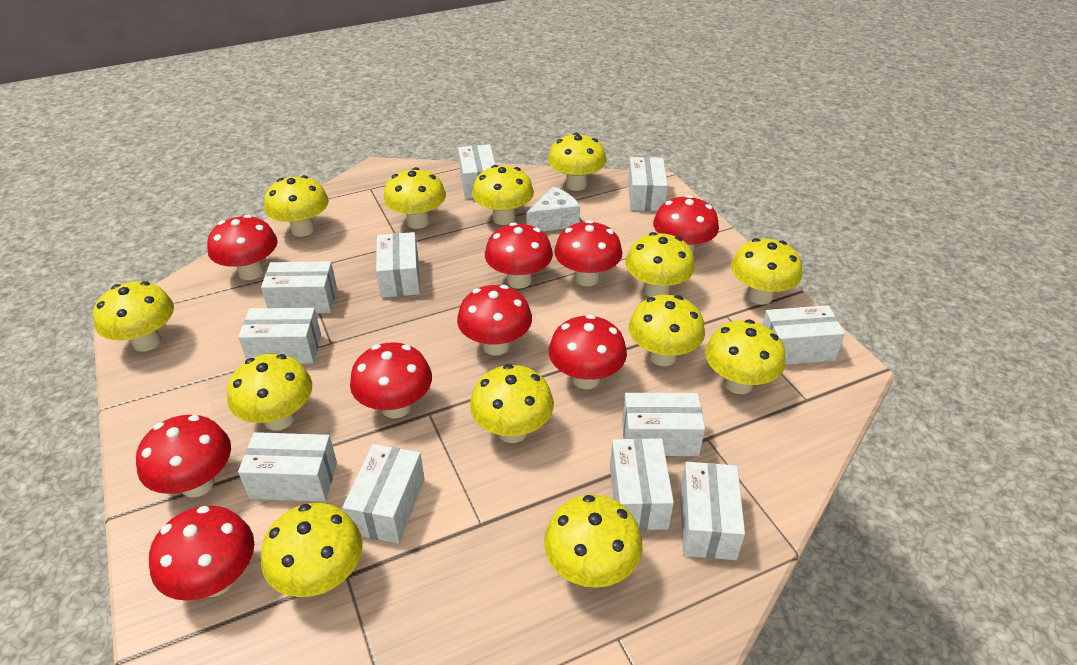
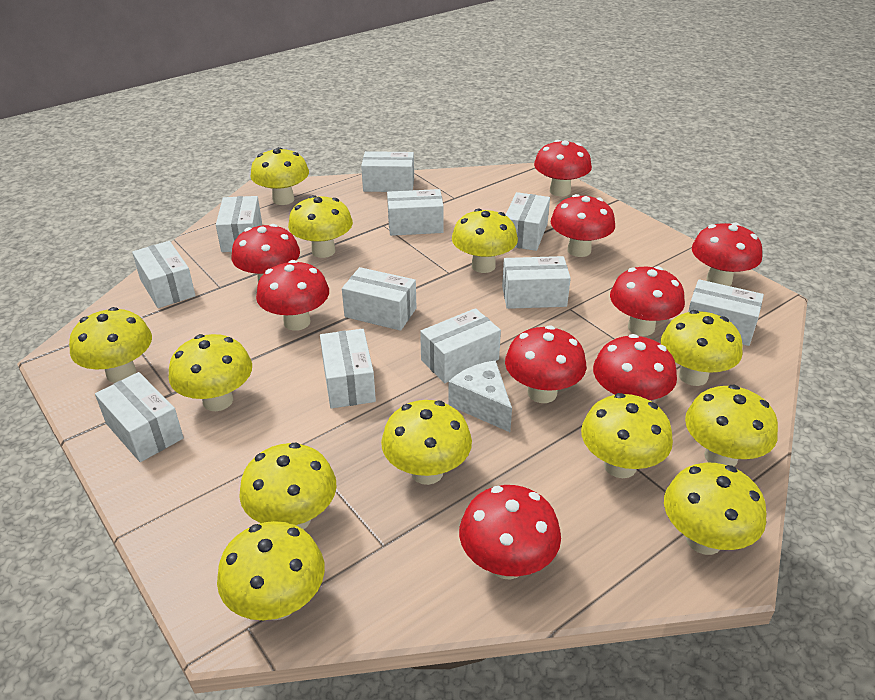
yellow mushroom: 13 -> 12

